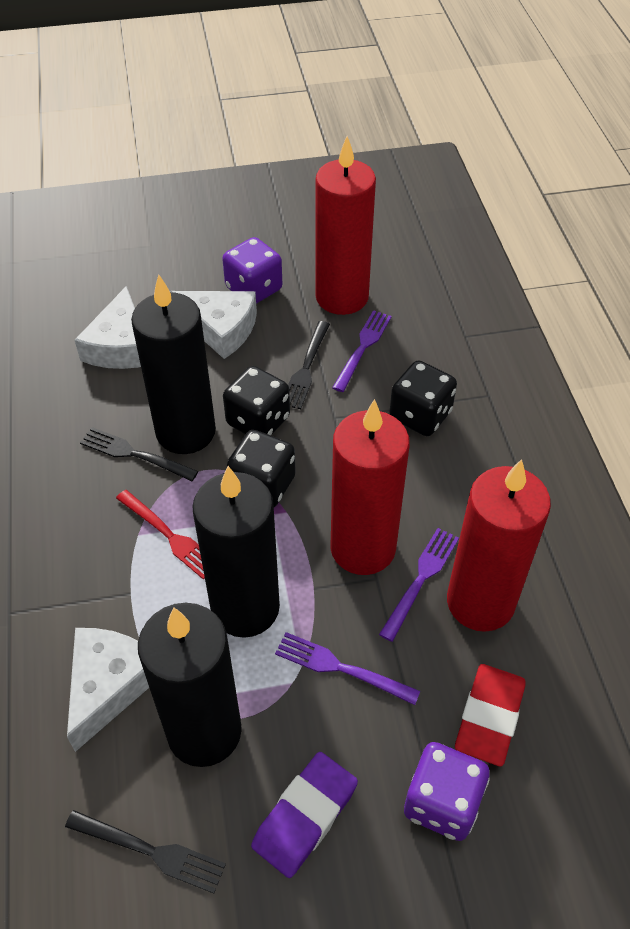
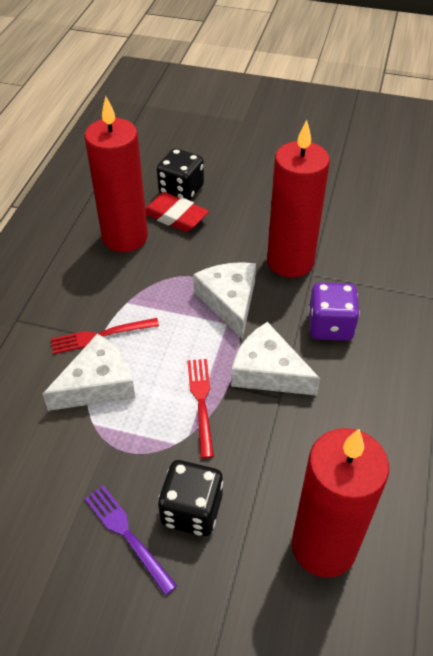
black candle: 3 -> 0
black dice: 3 -> 2
black fork: 3 -> 0
purple dice: 2 -> 1
purple eraser: 1 -> 0
purple fork: 3 -> 1
red fork: 1 -> 2

